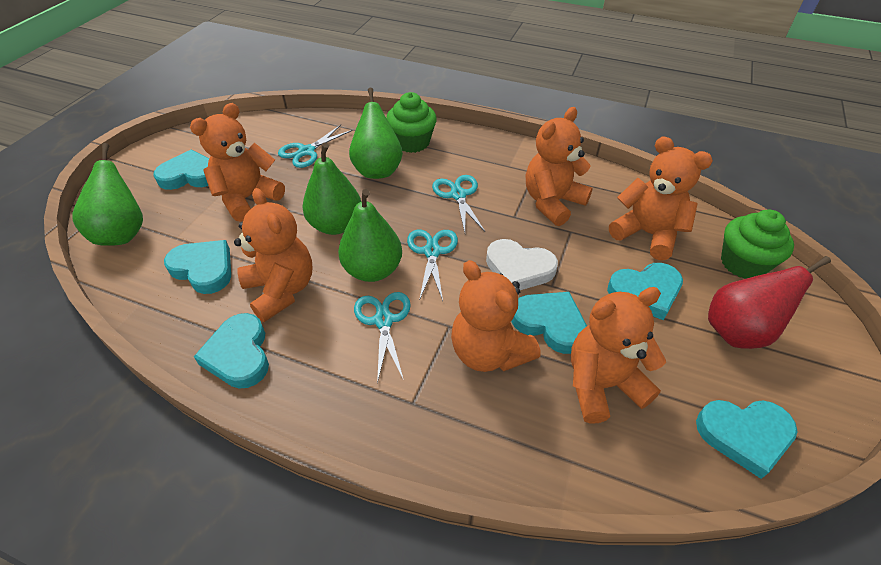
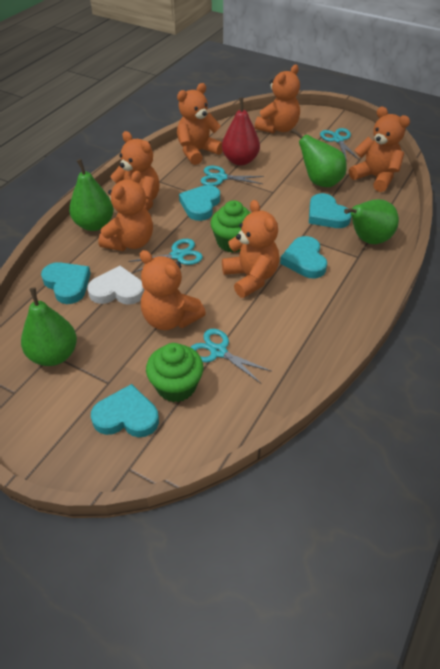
orange teddy bear: 6 -> 7
turquoise heart: 6 -> 5

